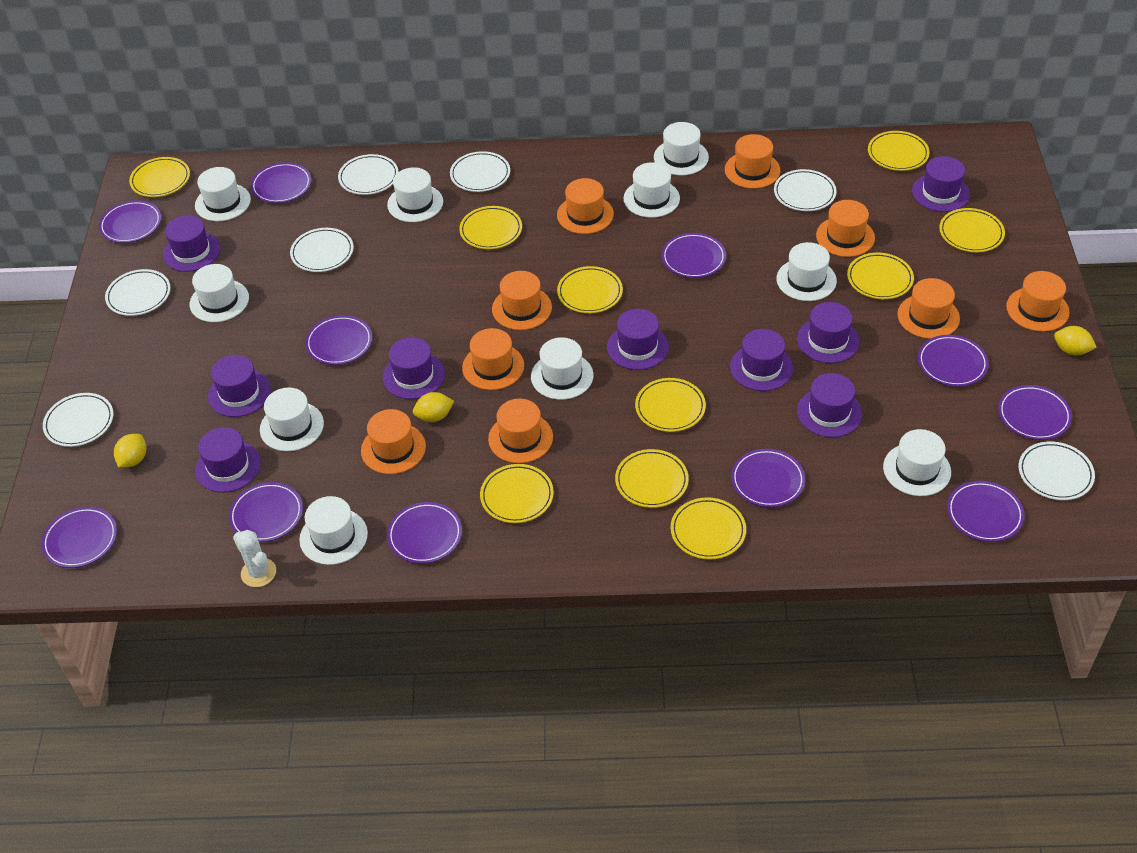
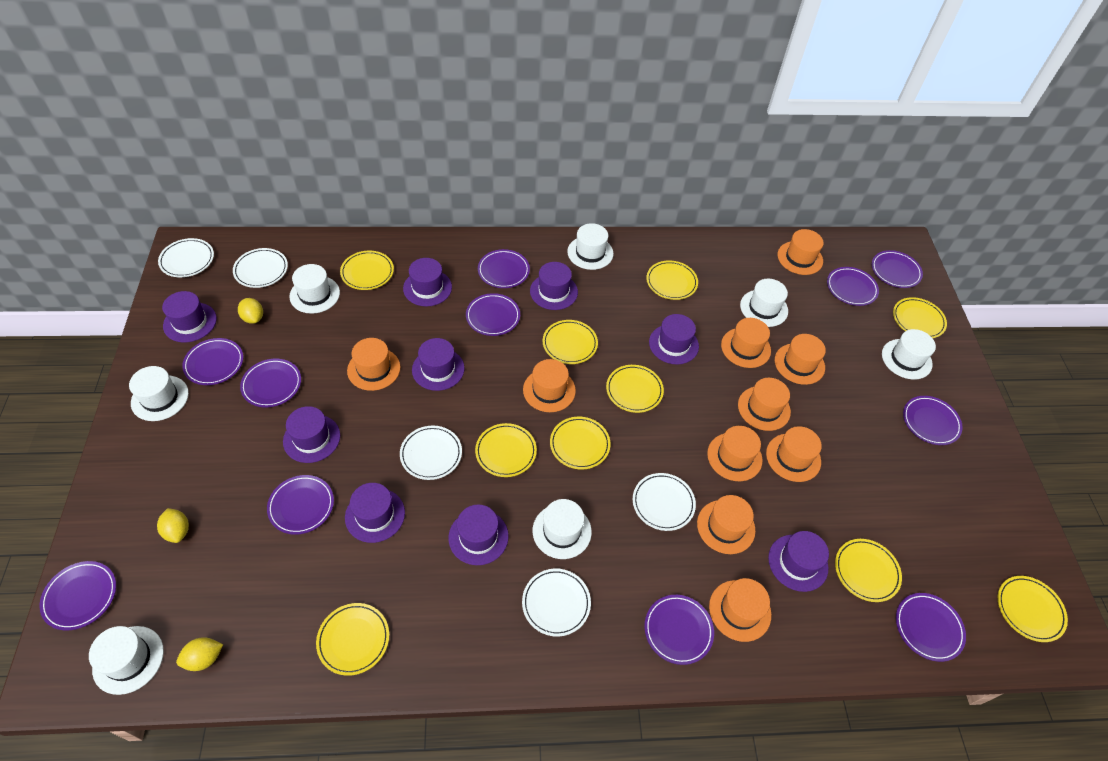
orange hat: 9 -> 10
white cactus: 1 -> 0
white hat: 10 -> 7
white plate: 7 -> 5

